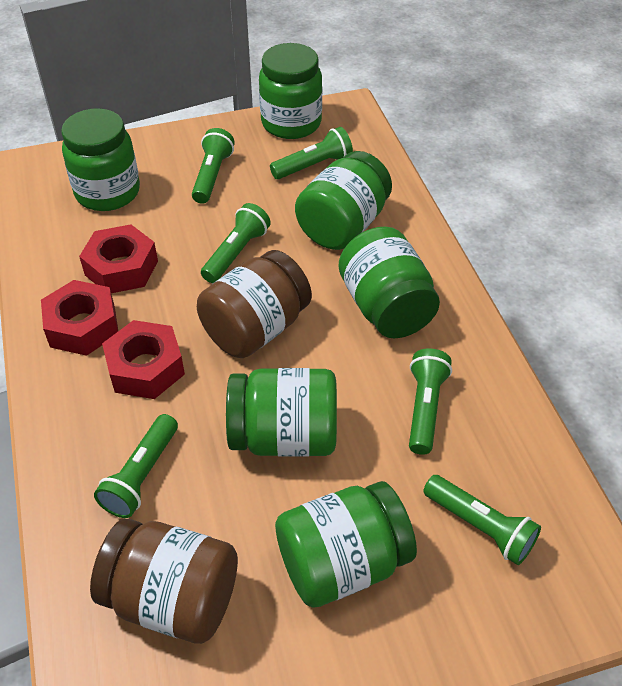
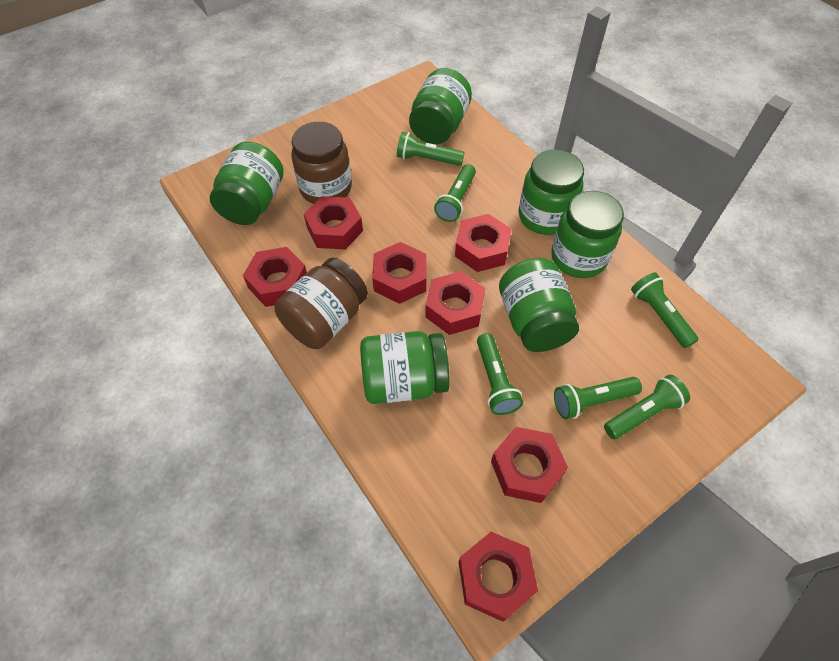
red nut: 3 -> 7

